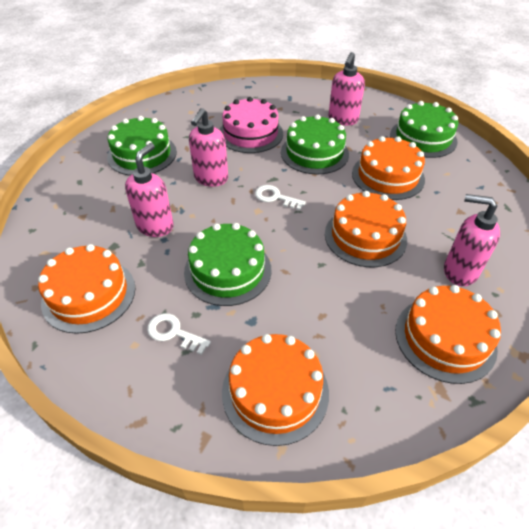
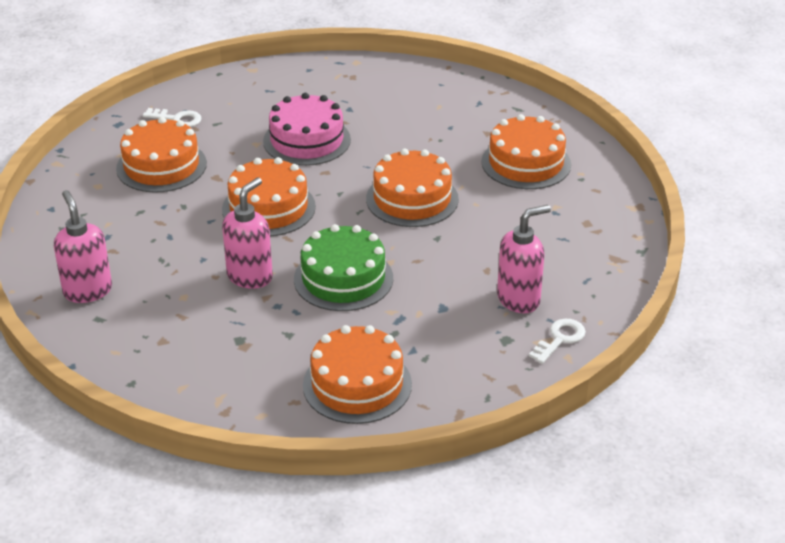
green cake: 4 -> 1
pink soap dispenser: 4 -> 3

